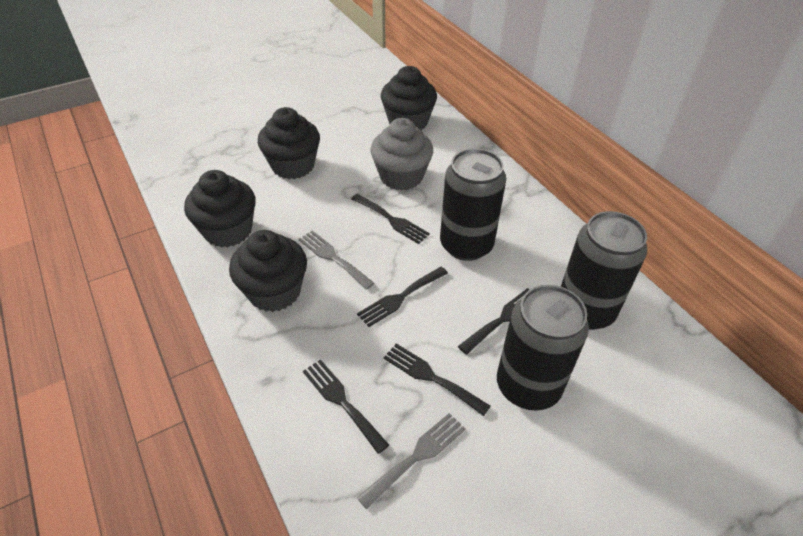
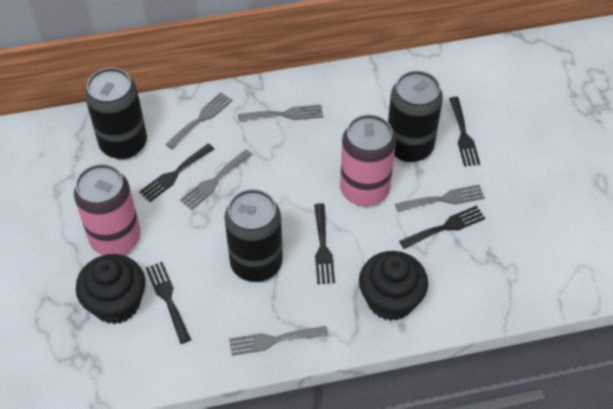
black cupcake: 4 -> 2
grey cupcake: 1 -> 0
grey fork: 2 -> 5
pink can: 0 -> 2

